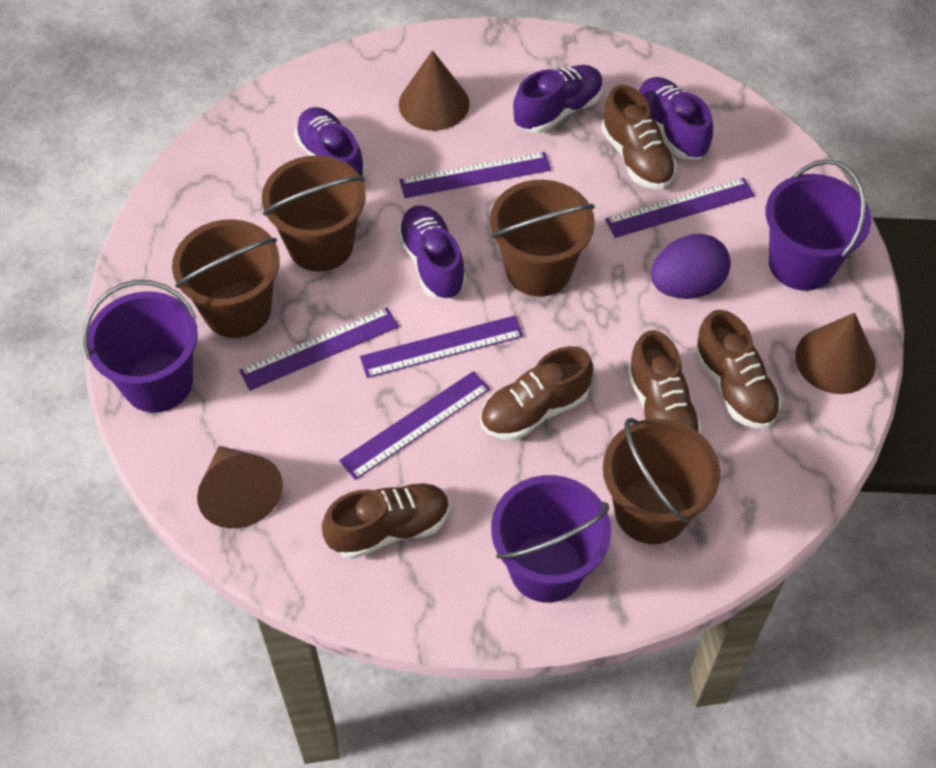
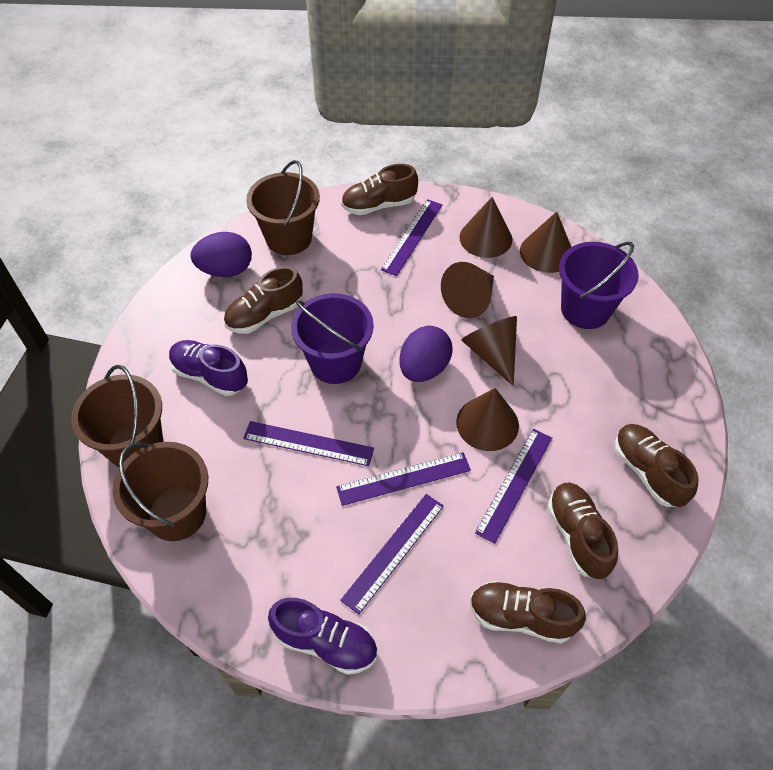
brown bucket: 4 -> 3
brown cone: 3 -> 5
purple bucket: 3 -> 2
purple egg: 1 -> 2
purple shoe: 4 -> 2

